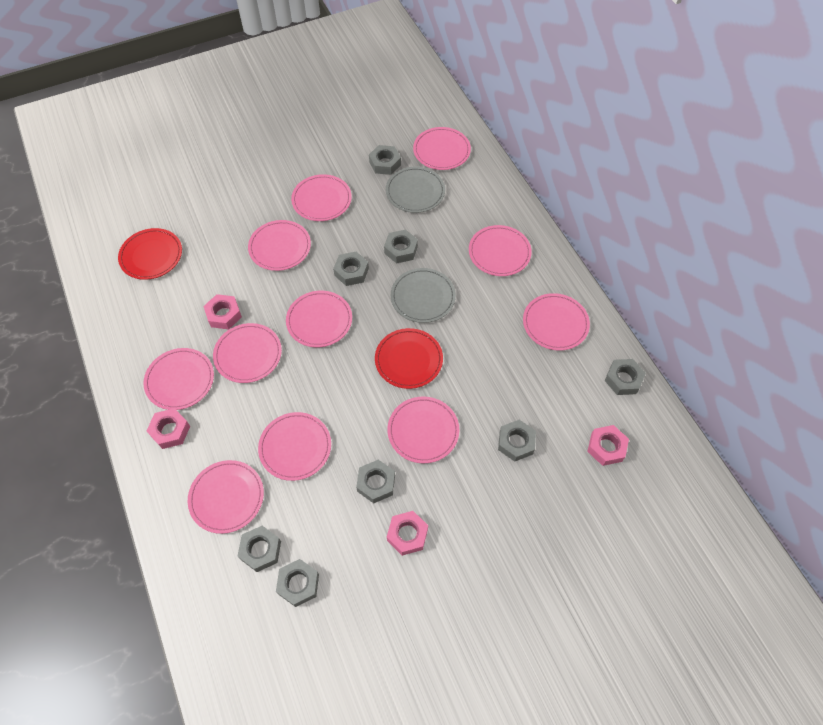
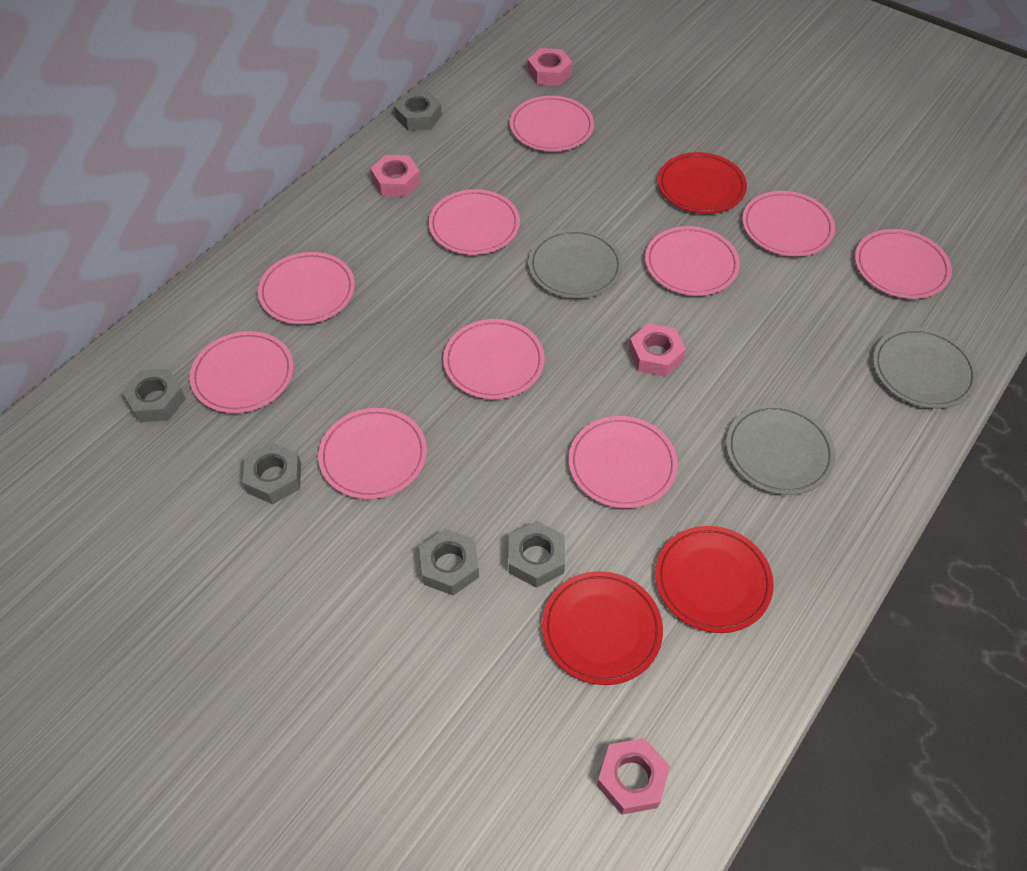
grey nut: 8 -> 5
grey plate: 2 -> 3
pink plate: 11 -> 10
red plate: 2 -> 3

